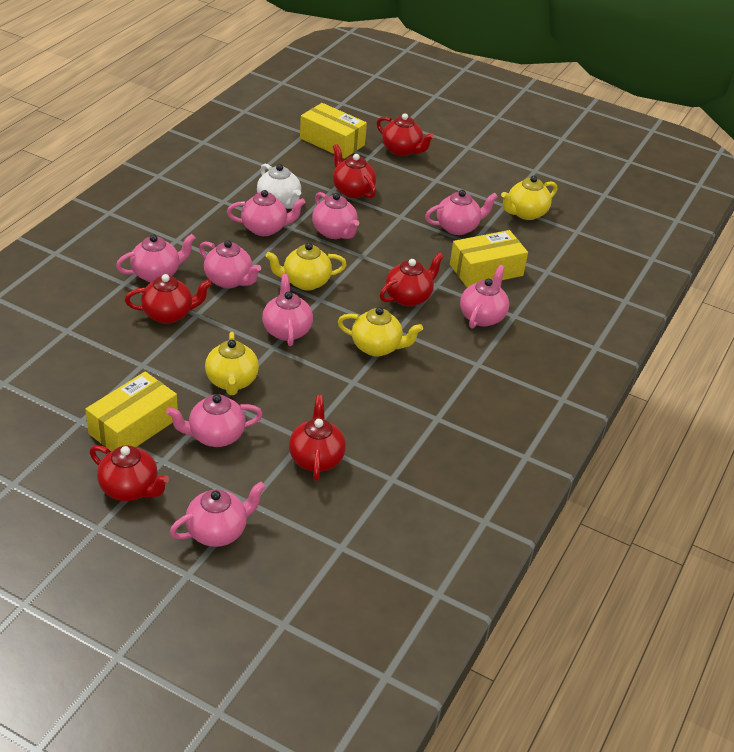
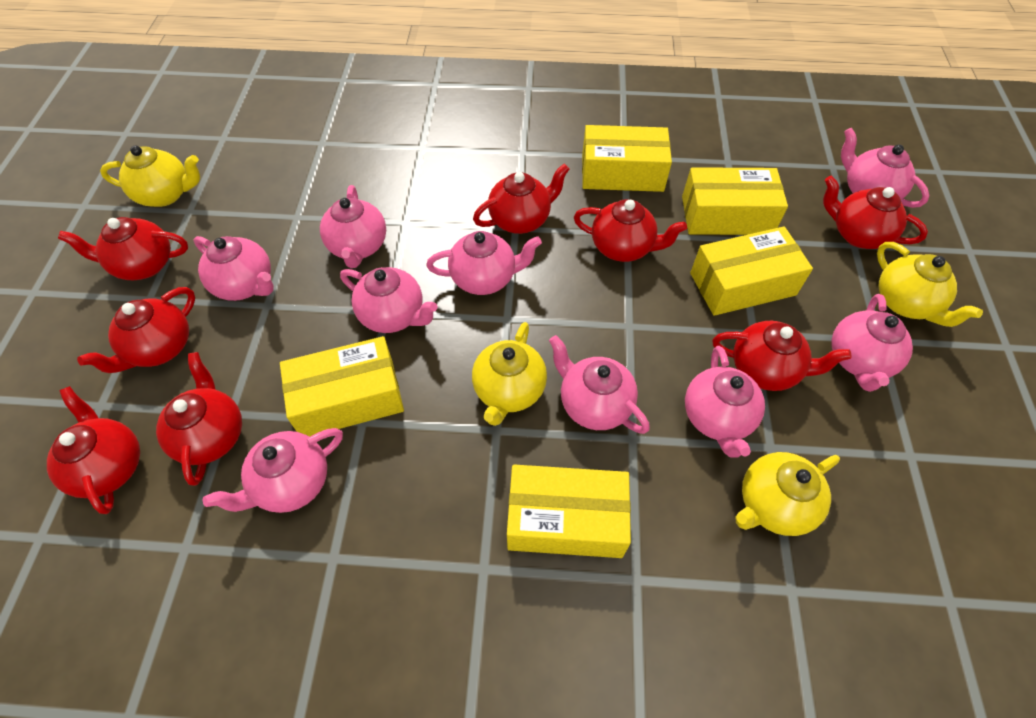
red teapot: 6 -> 8
white teapot: 1 -> 0
yellow box: 3 -> 5

